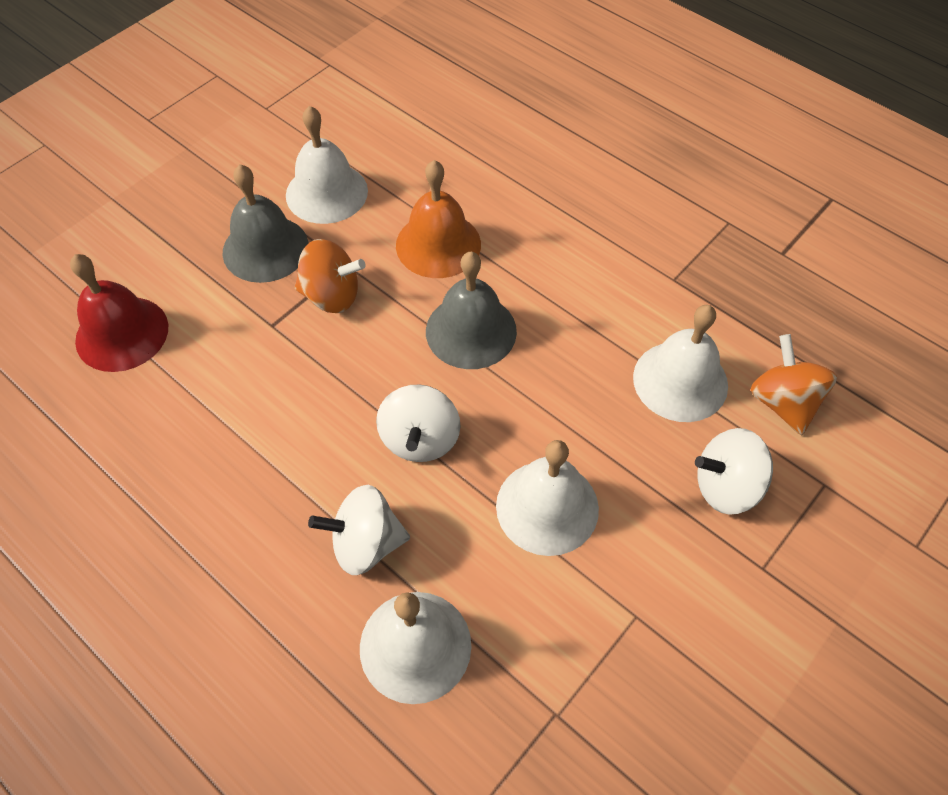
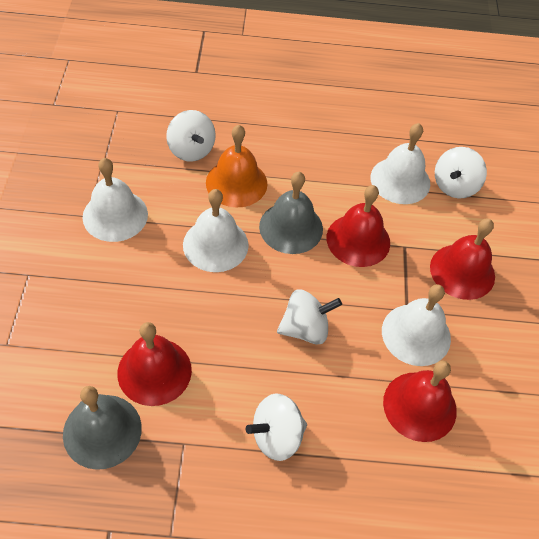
orange spinning top: 2 -> 0
red bell: 1 -> 4
white spinning top: 3 -> 4

